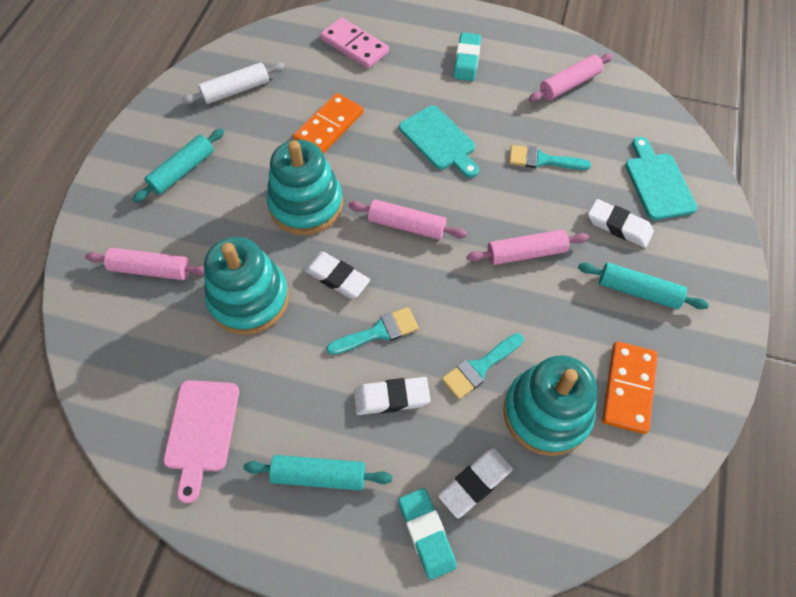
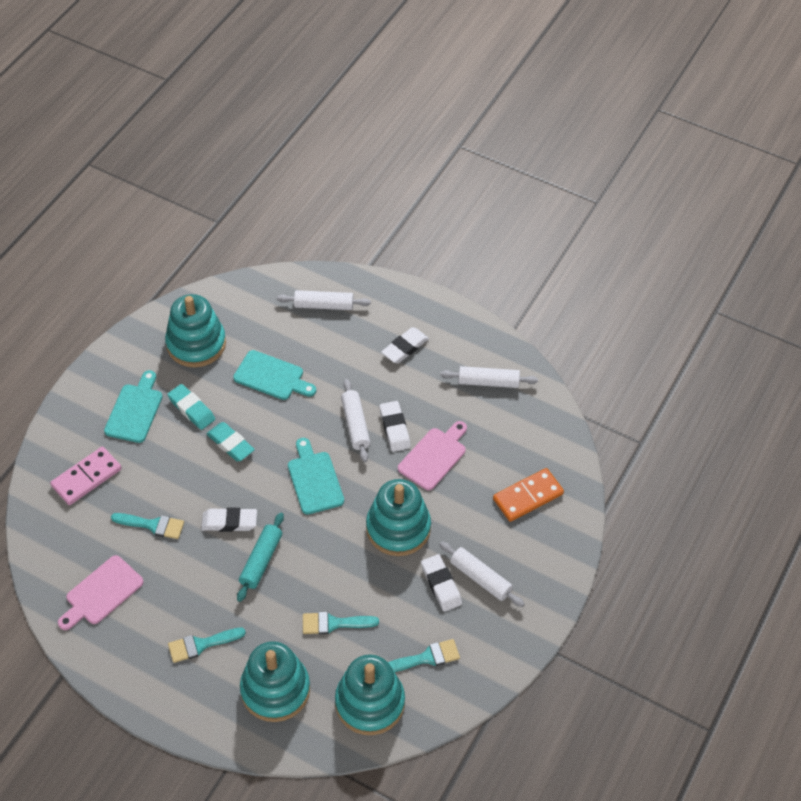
orange domino: 2 -> 1
pink cutting board: 1 -> 2
pink rolling pin: 4 -> 0
turquoise brush: 3 -> 4
turquoise cutting board: 2 -> 3
turquoise rolling pin: 3 -> 1
turquoise stacking toy: 3 -> 4
white rolling pin: 1 -> 4

